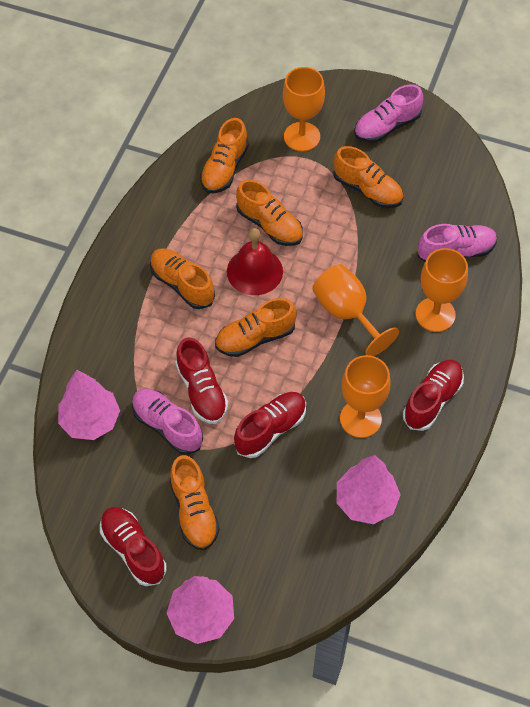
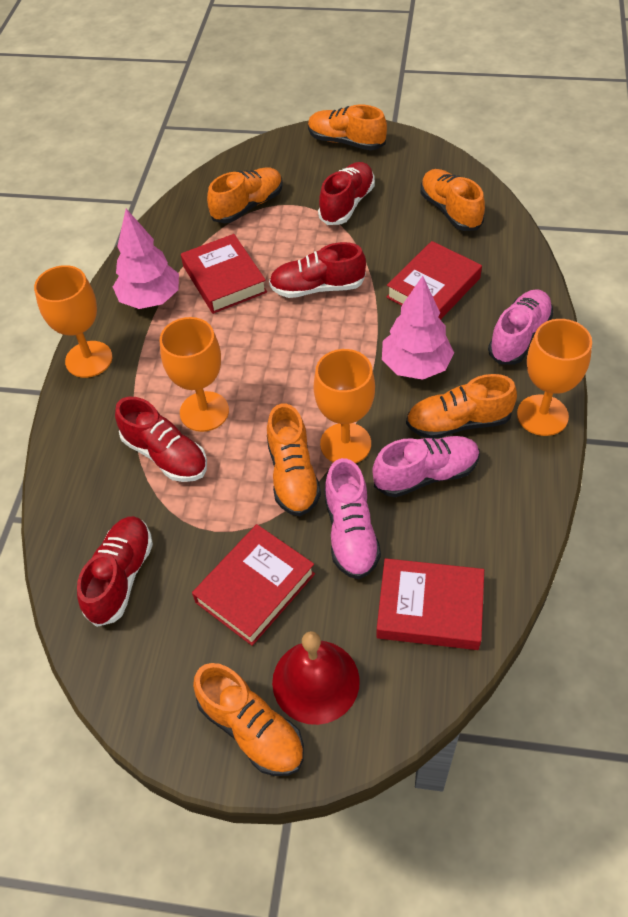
pink tree: 3 -> 2
red book: 0 -> 4

